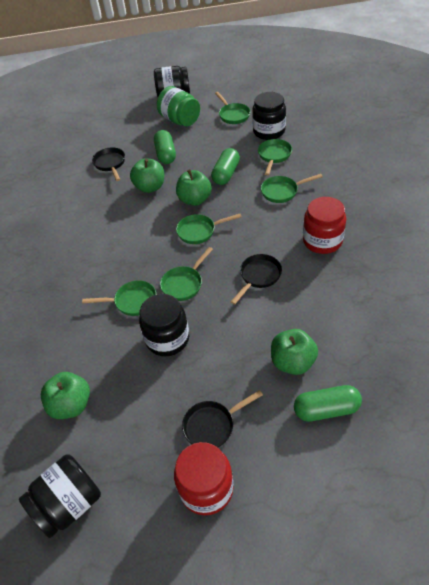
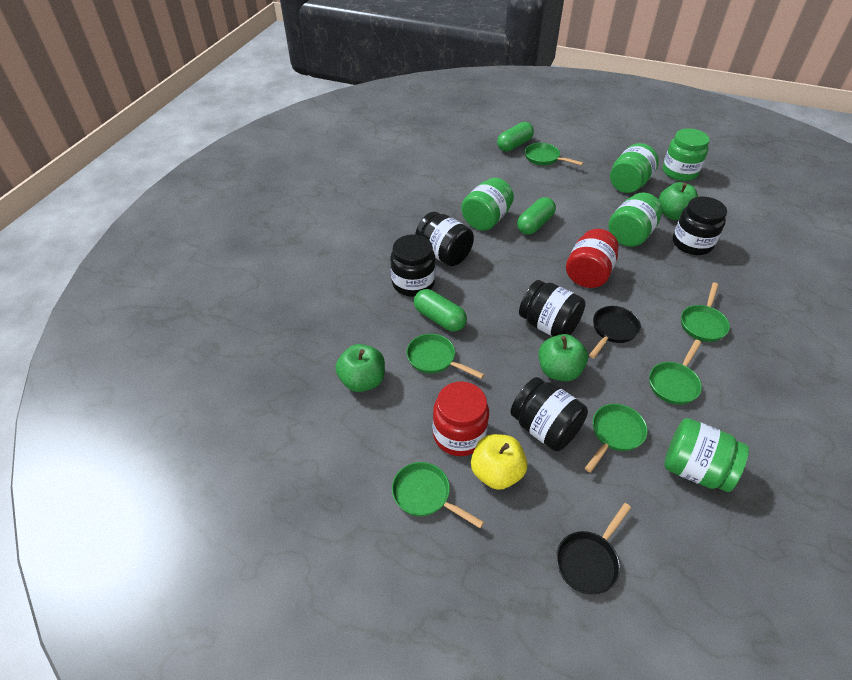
black jar: 4 -> 5
black pan: 3 -> 2
green apple: 4 -> 3
green jar: 1 -> 5
yellow apple: 0 -> 1

